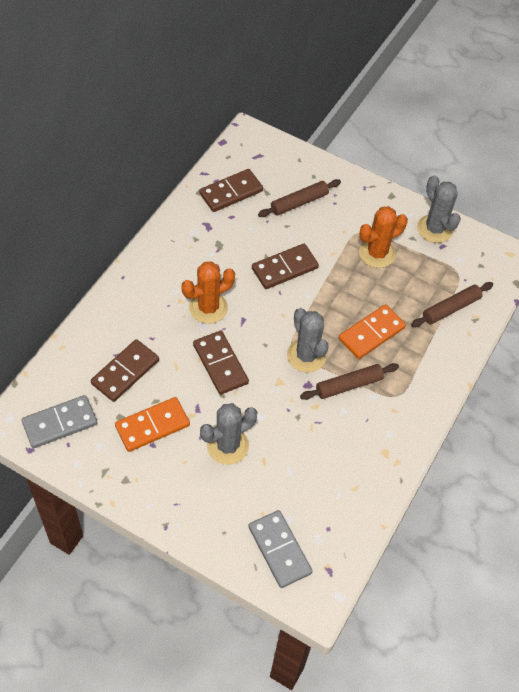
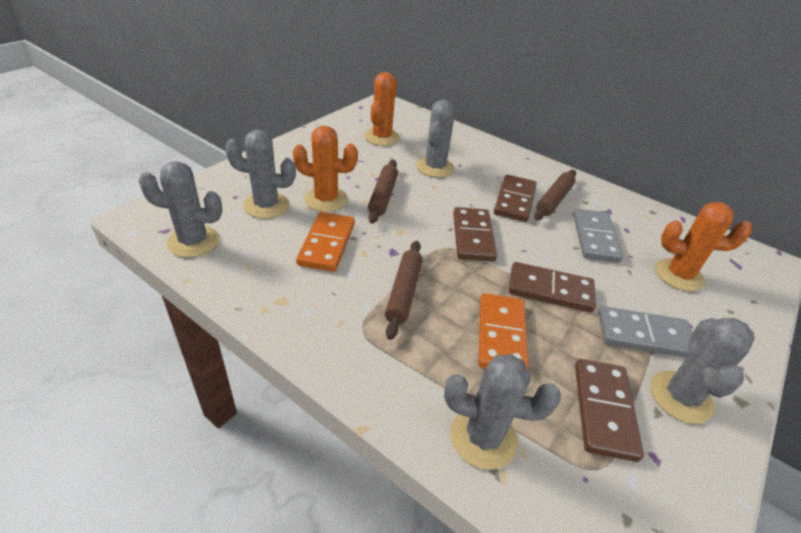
grey cactus: 3 -> 5
orange cactus: 2 -> 3

